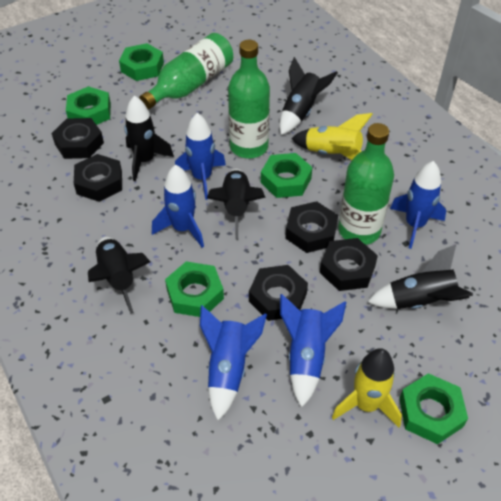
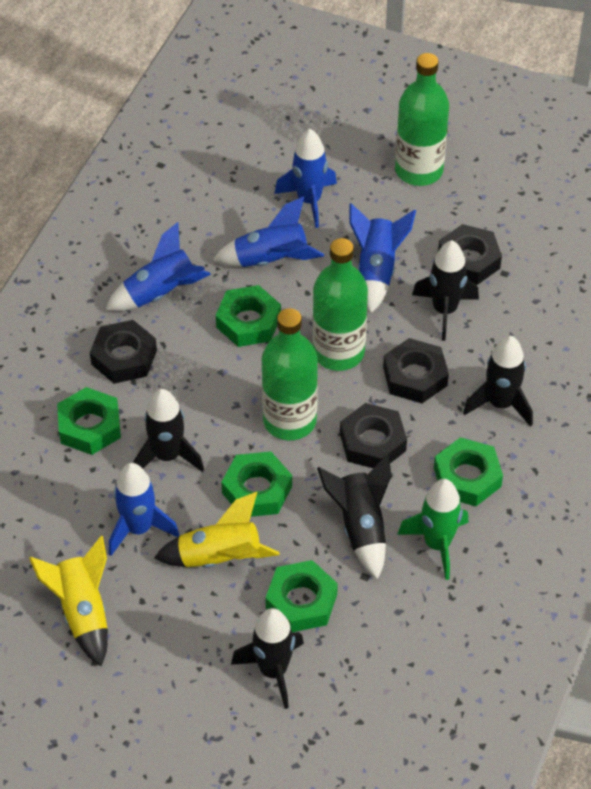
black nut: 5 -> 4
green rocket: 0 -> 1

